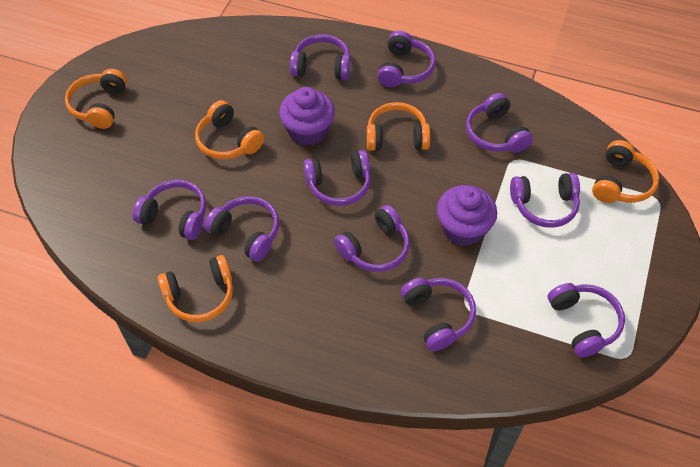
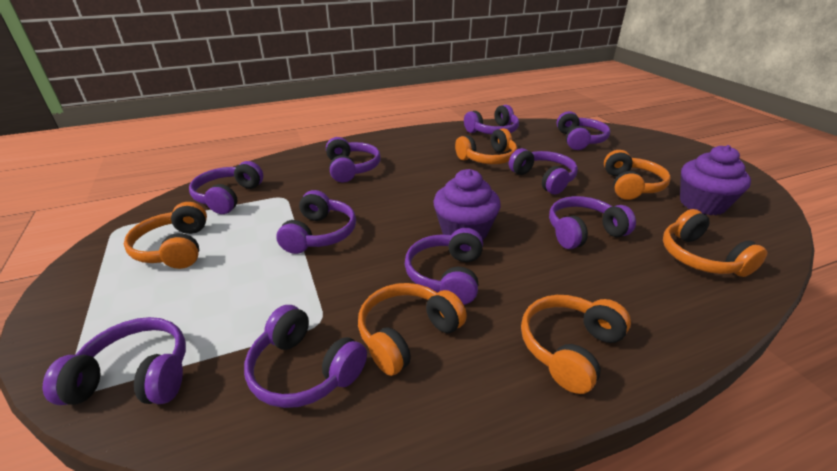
orange headphones: 5 -> 6

